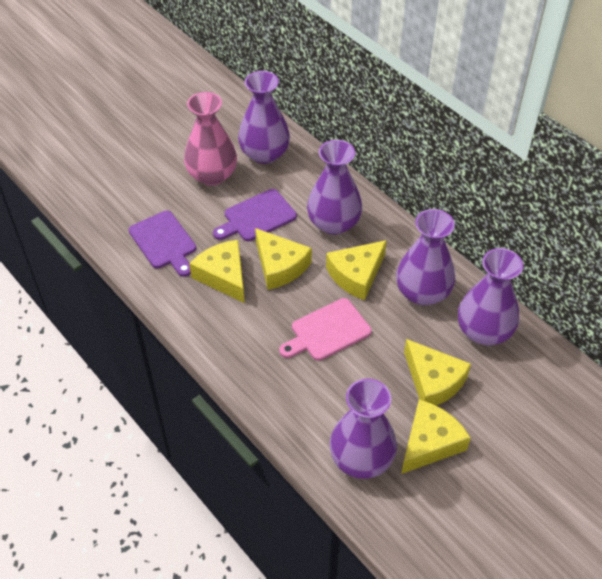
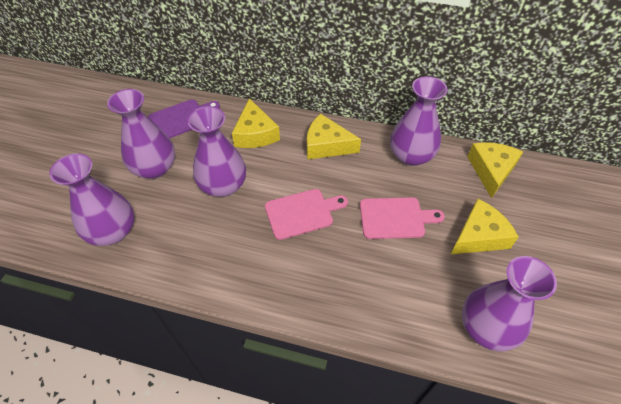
pink cutting board: 1 -> 2
pink vase: 1 -> 0
purple cutting board: 2 -> 1
yellow cheese: 5 -> 4

